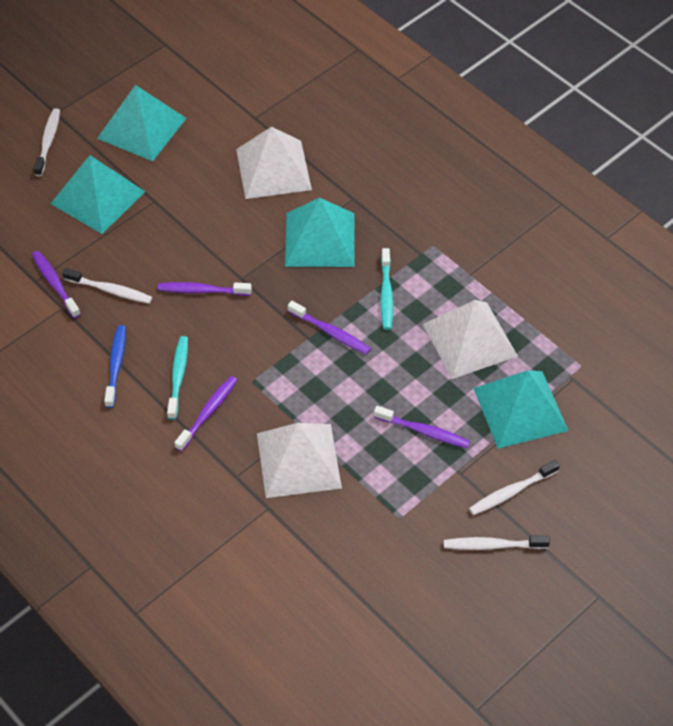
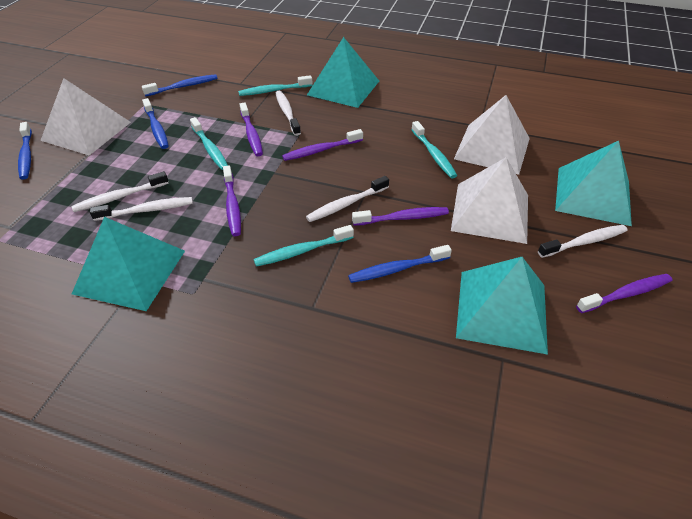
blue toothbrush: 1 -> 4
turquoise toothbrush: 2 -> 4
white toothbrush: 4 -> 5

